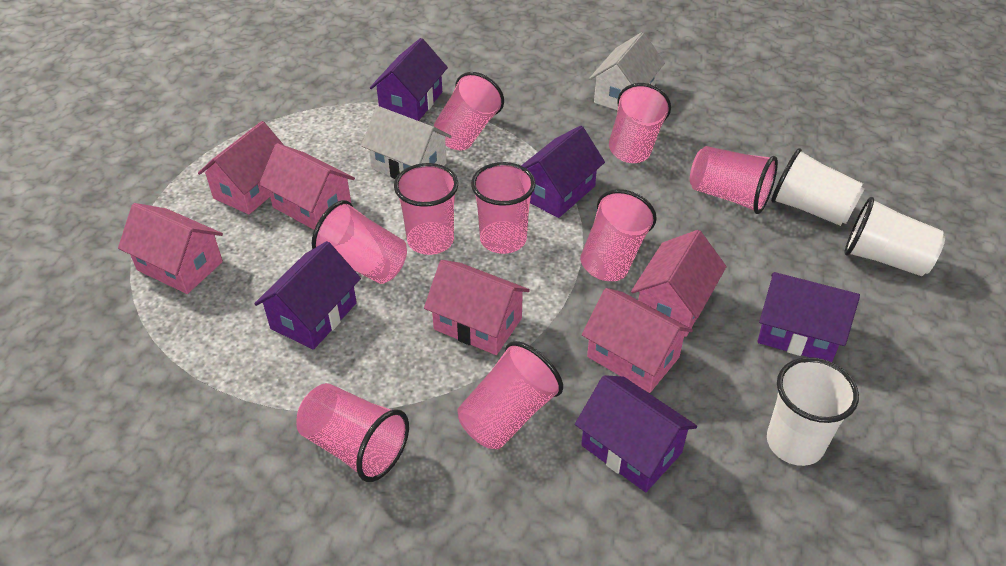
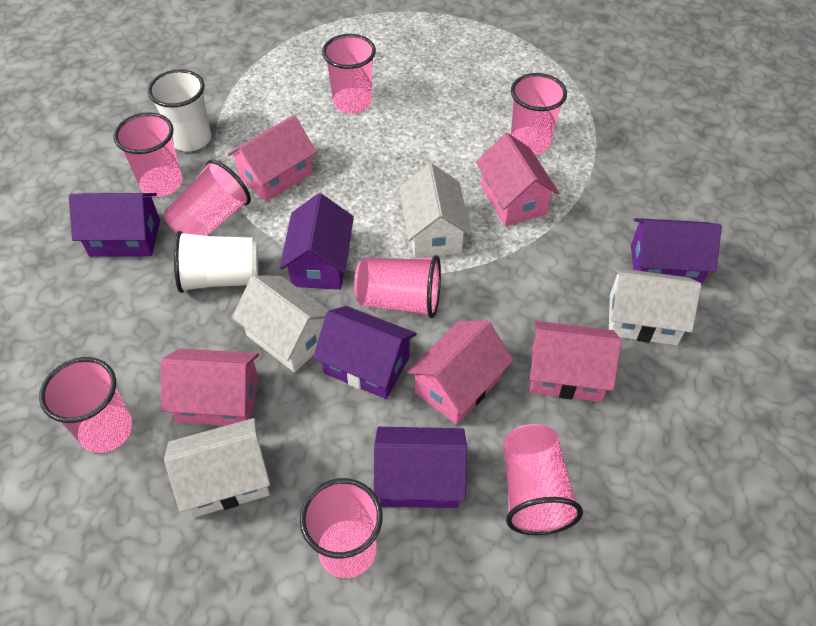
pink cup: 9 -> 8
pink house: 6 -> 5
white cup: 3 -> 2
white house: 2 -> 4

